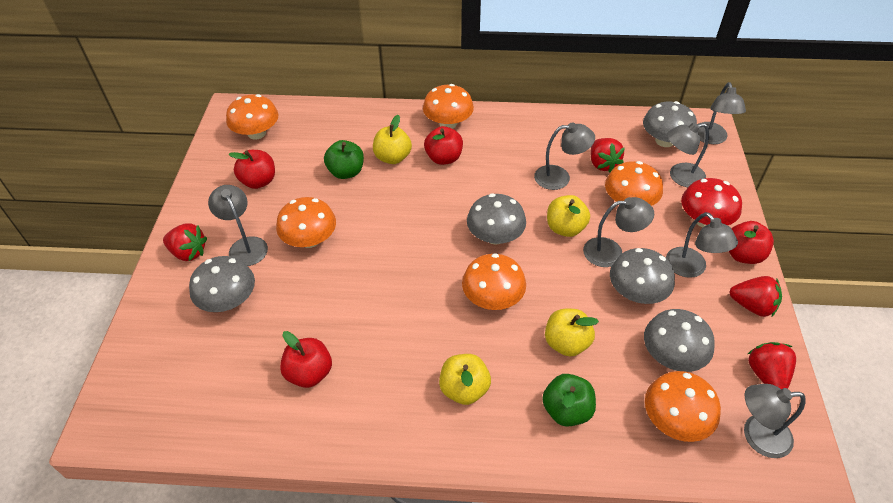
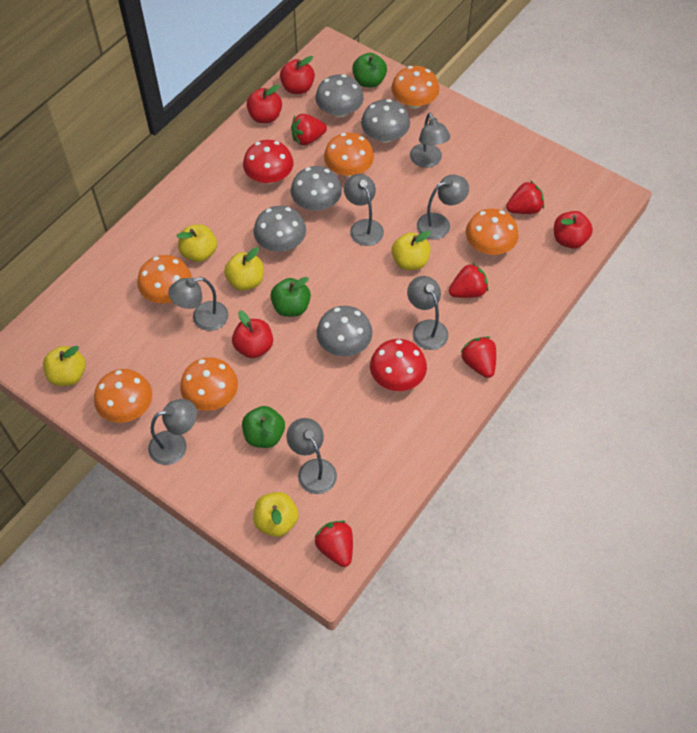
green apple: 2 -> 3
red mushroom: 1 -> 2
red strawberry: 4 -> 5
yellow apple: 4 -> 5

